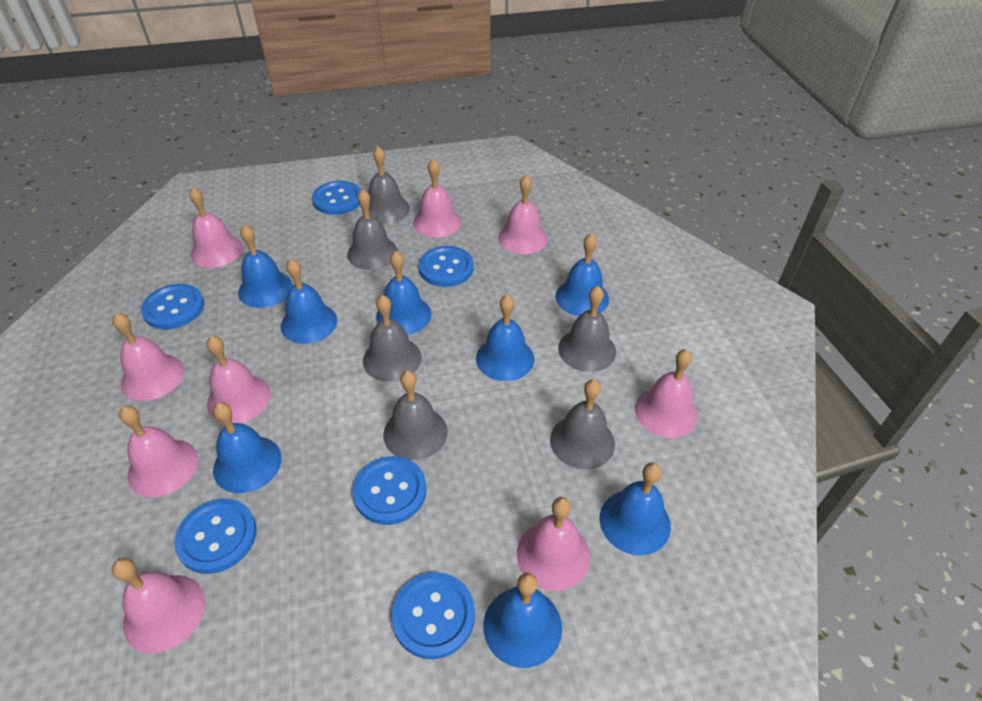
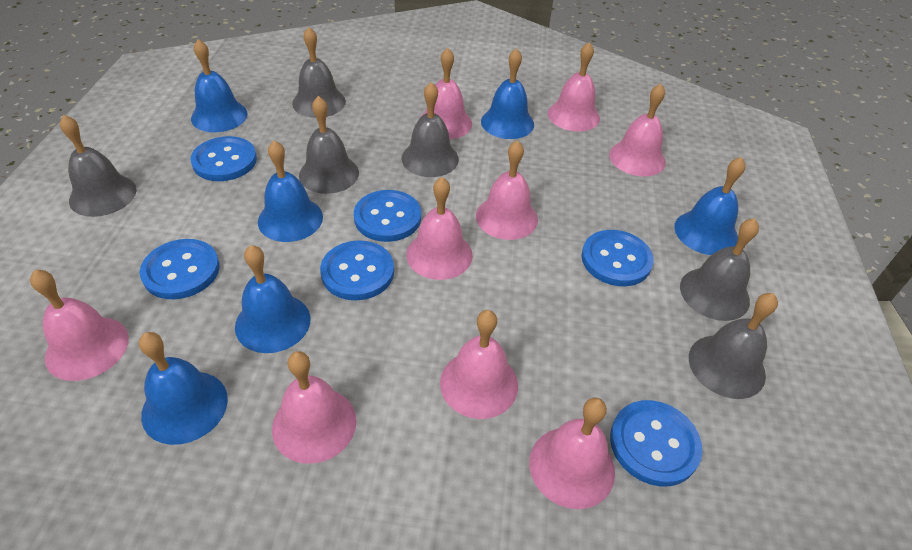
blue bell: 8 -> 6

